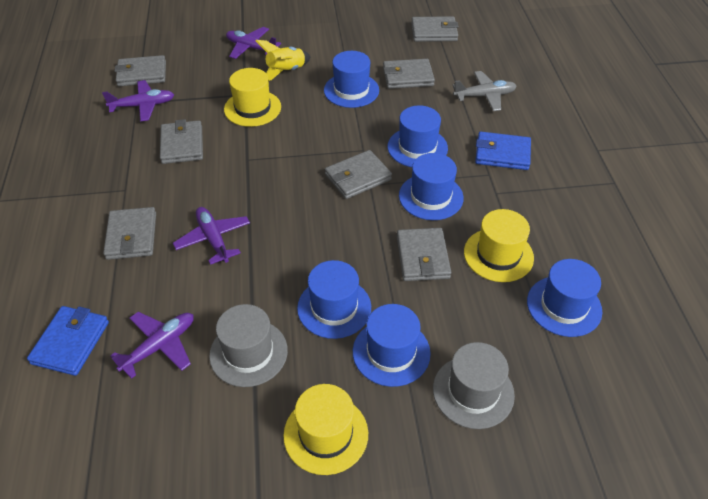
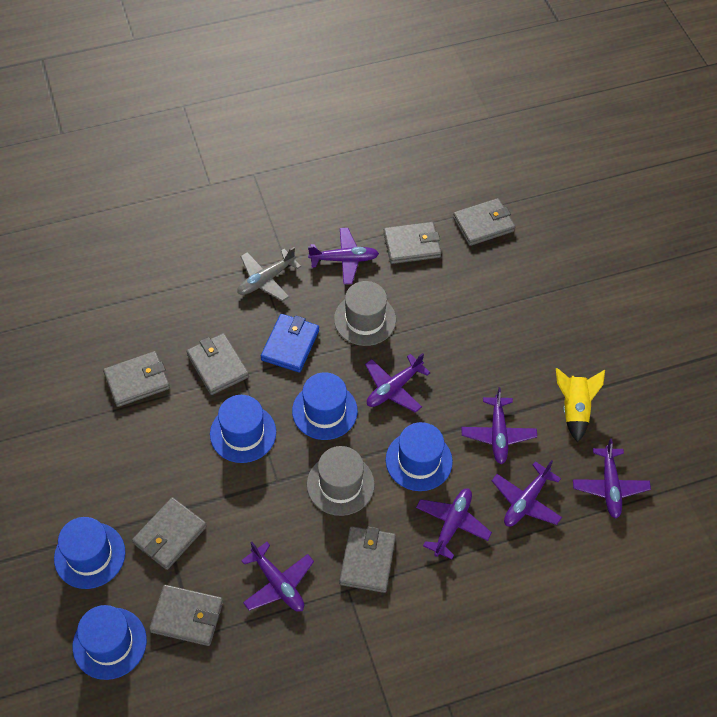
blue hat: 6 -> 5
blue wallet: 2 -> 1
purple plane: 4 -> 7
yellow hat: 3 -> 0

